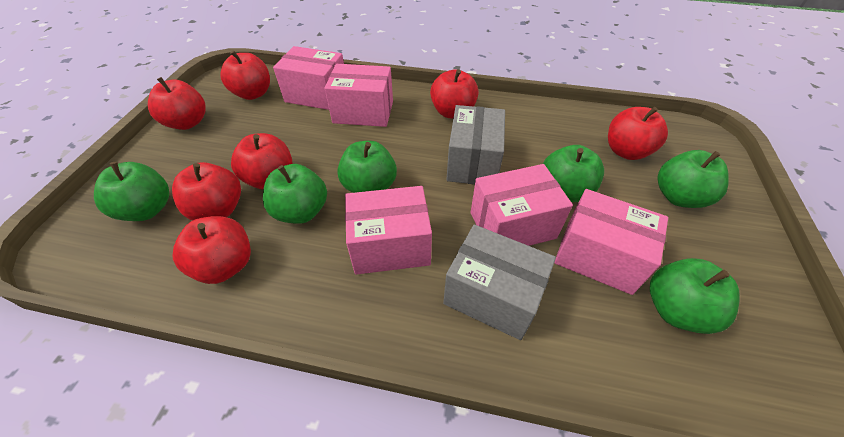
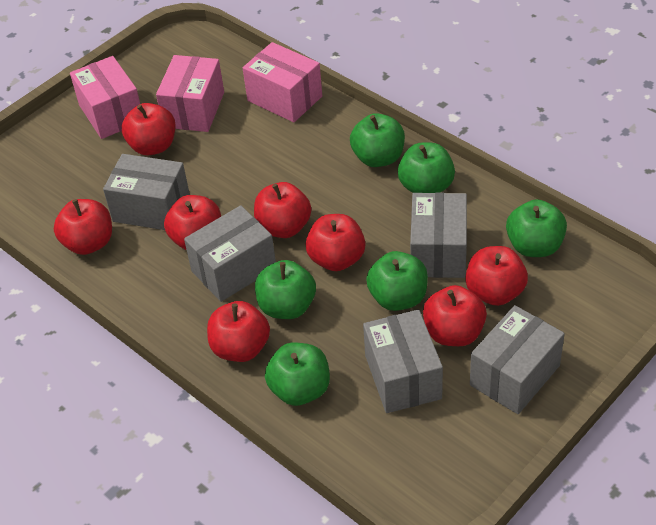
grey box: 2 -> 5
pink box: 5 -> 3
red apple: 7 -> 8

